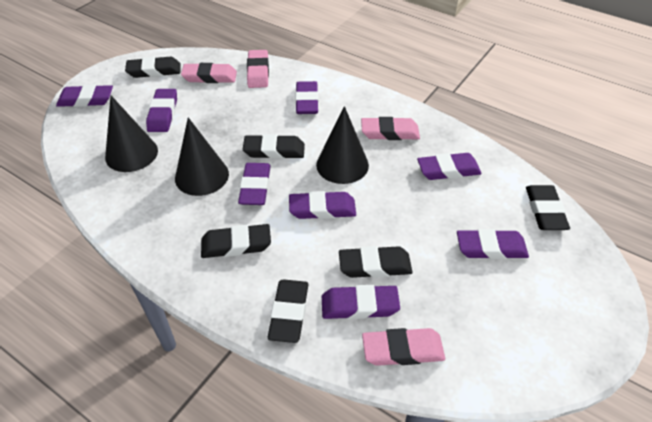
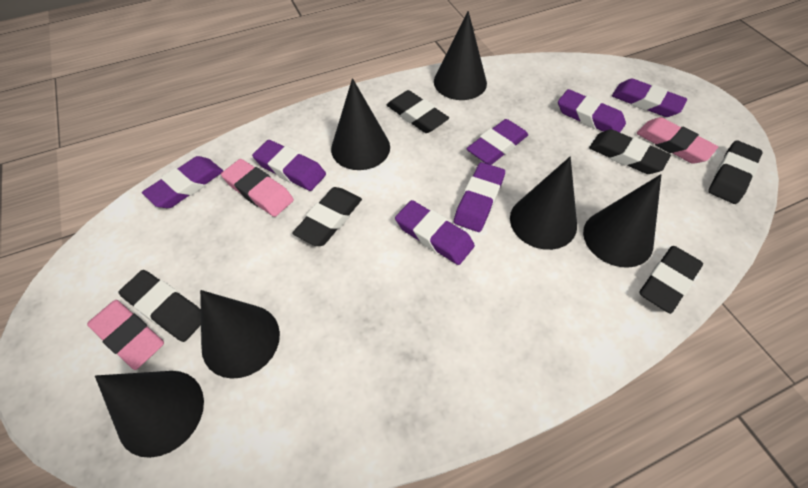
black cone: 3 -> 6
pink eraser: 4 -> 3
purple eraser: 8 -> 7

